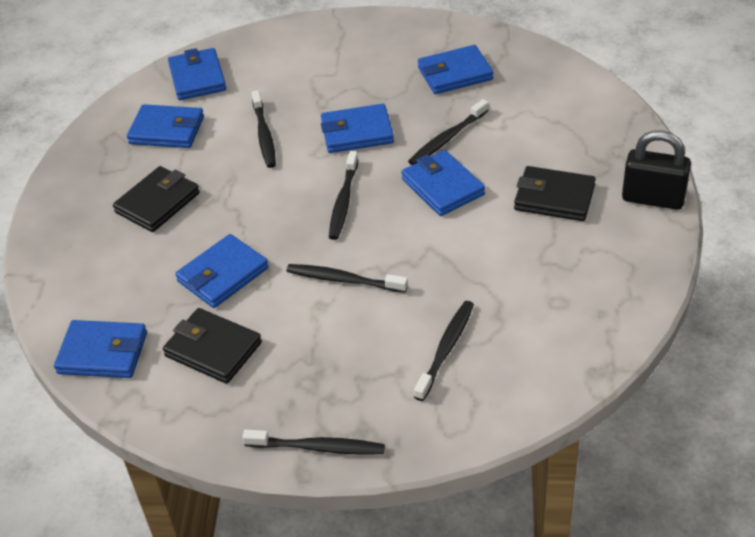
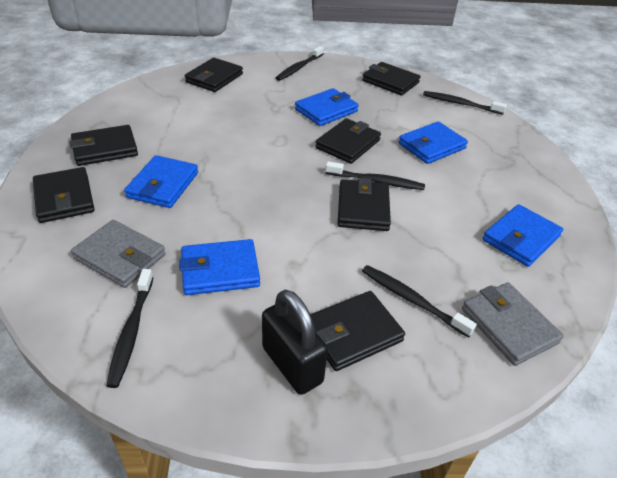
black toothbrush: 6 -> 5
black wallet: 3 -> 7
blue wallet: 7 -> 5
grey wallet: 0 -> 2

